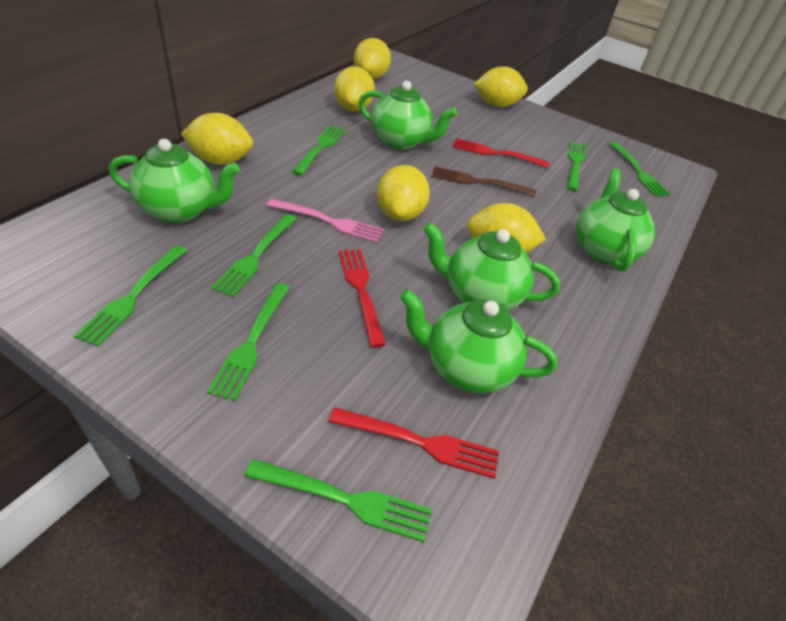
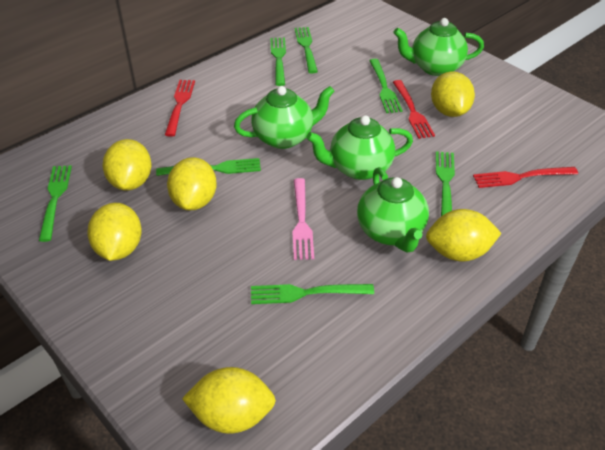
brown fork: 1 -> 0
green teapot: 5 -> 4

